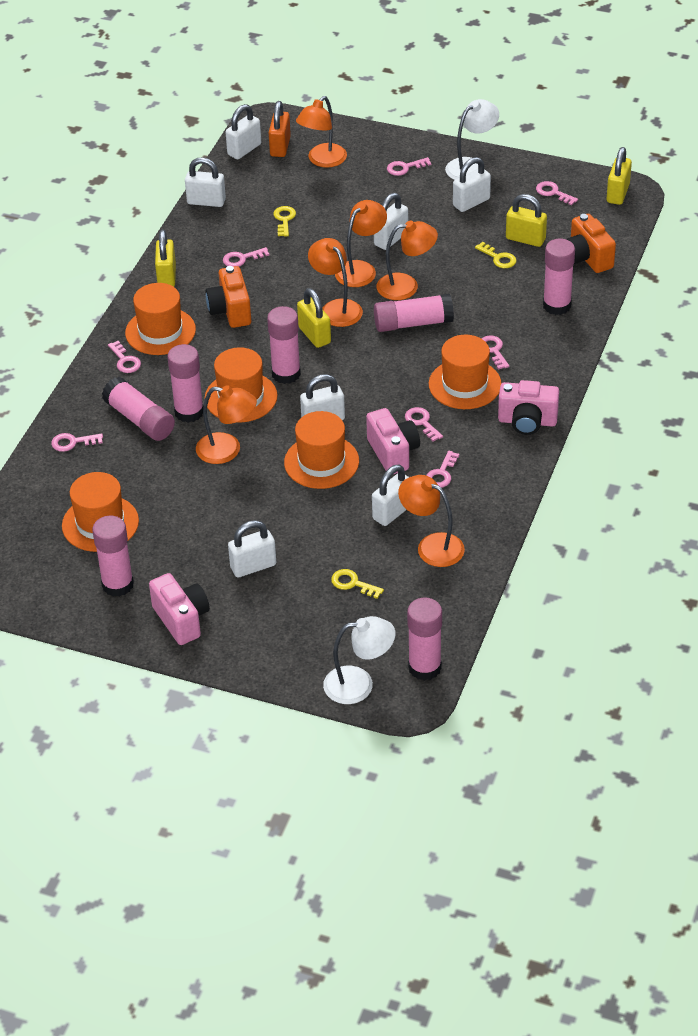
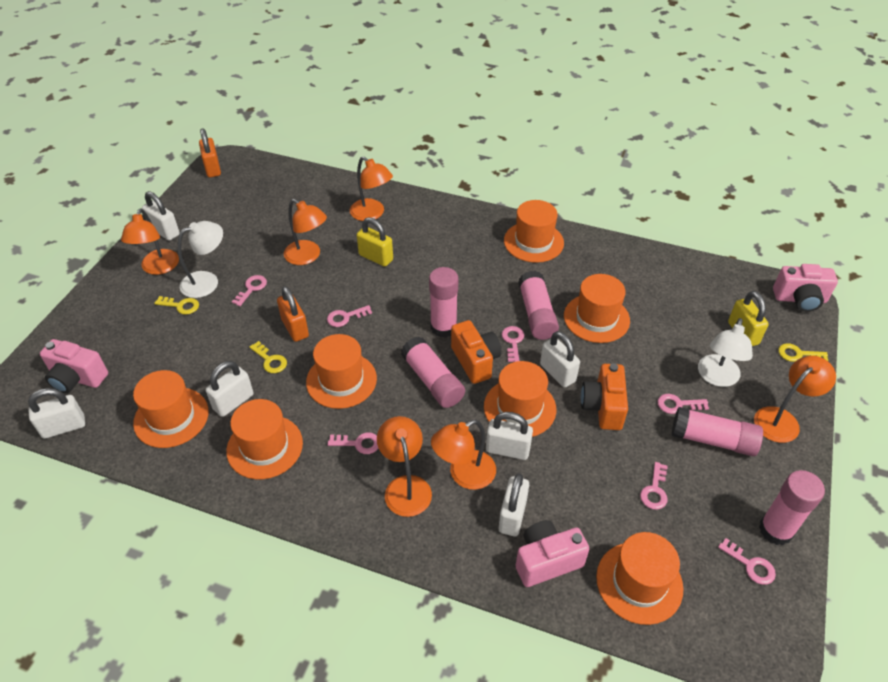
orange hat: 5 -> 7
orange padlock: 1 -> 2
pink glue stick: 7 -> 5
pink key: 8 -> 7
white padlock: 7 -> 6
yellow padlock: 4 -> 2

